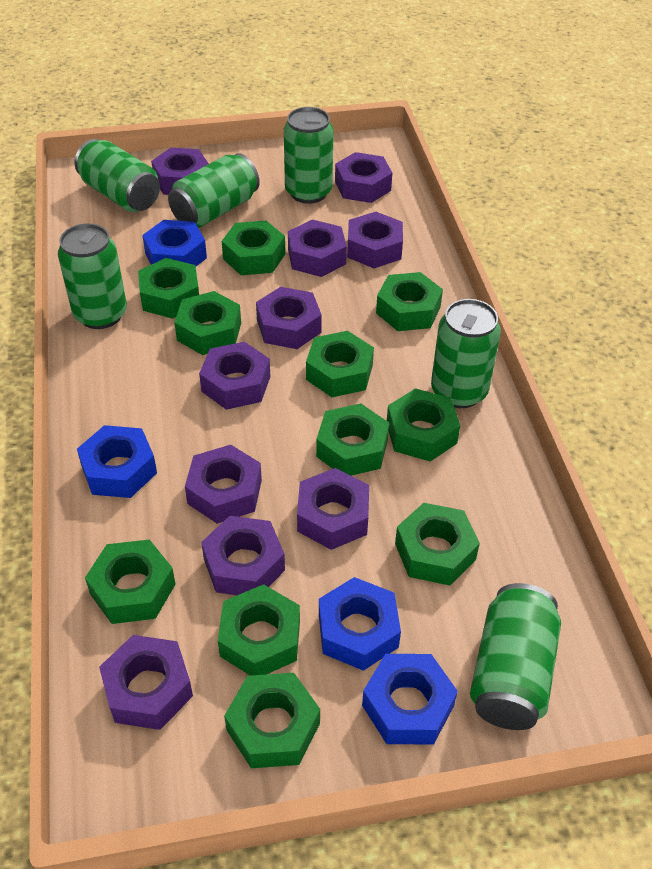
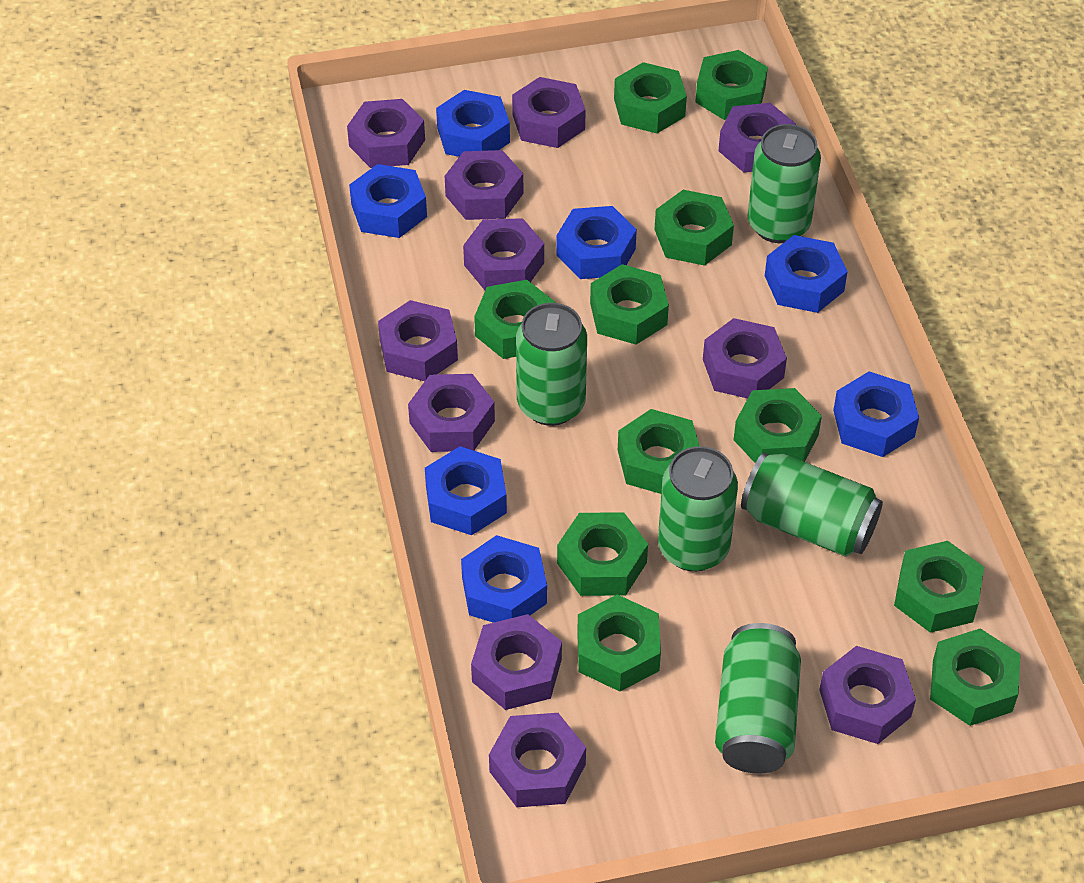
blue nut: 4 -> 7
green can: 6 -> 5
purple nut: 10 -> 11

